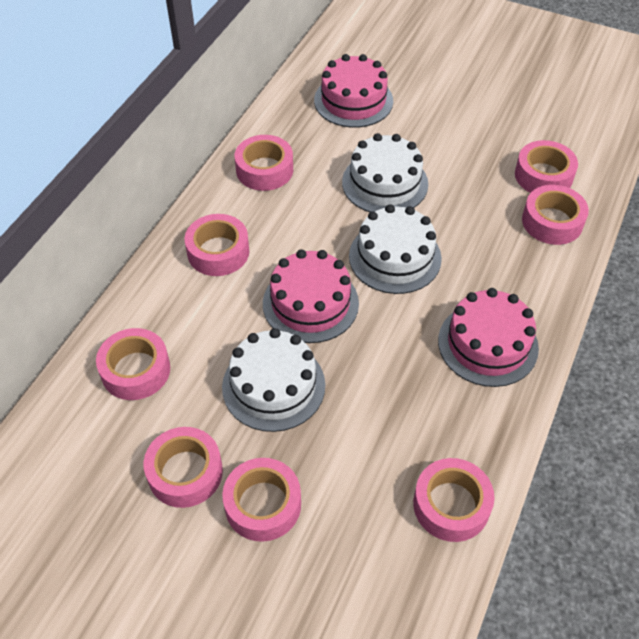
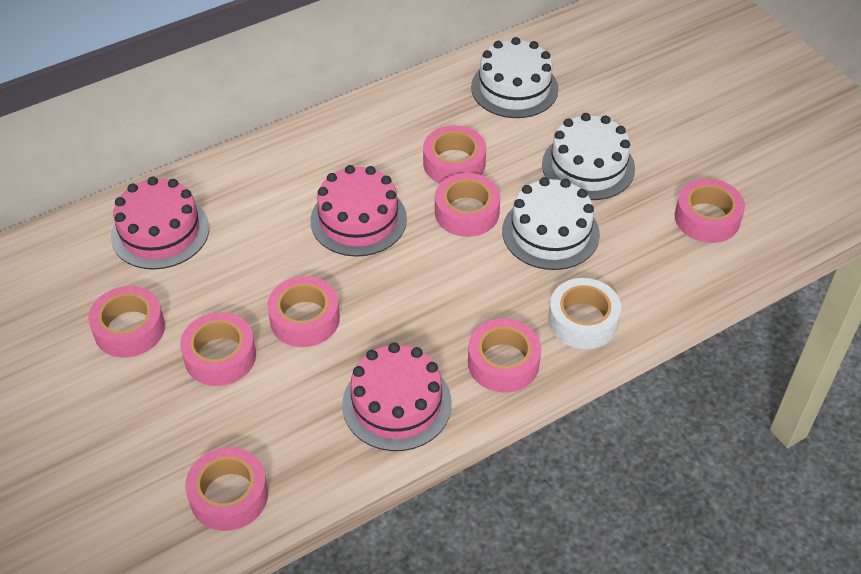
white tape: 0 -> 1

